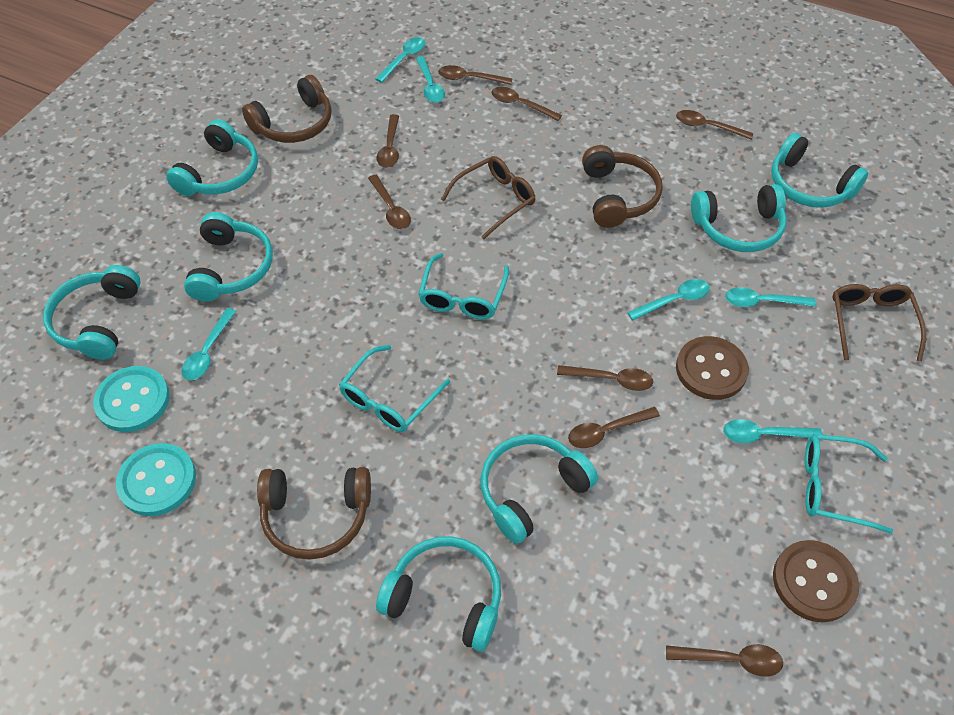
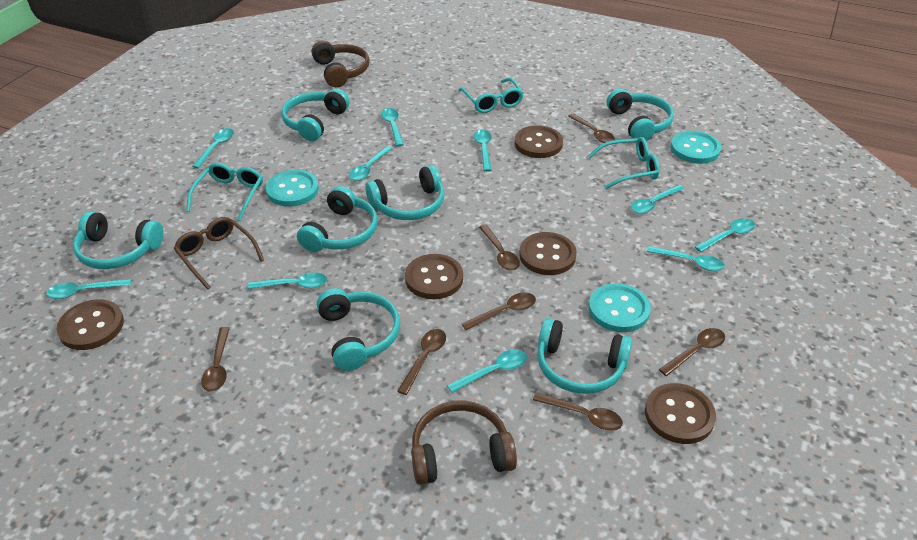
brown button: 2 -> 5
brown glasses: 2 -> 1
brown headphones: 3 -> 2
brown spoon: 8 -> 7
turquoise button: 2 -> 3
turquoise spoon: 6 -> 10

